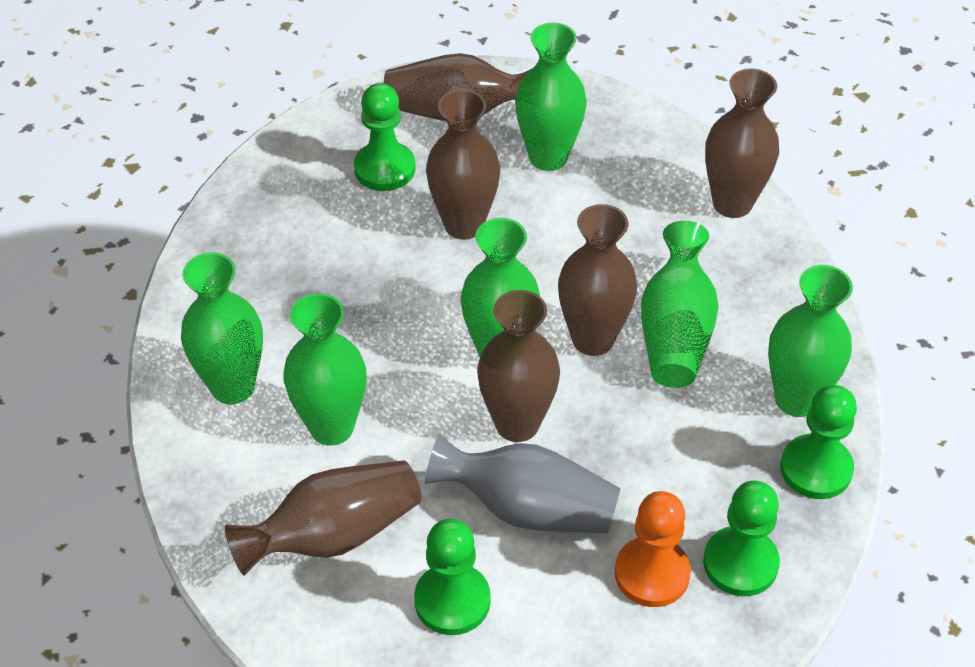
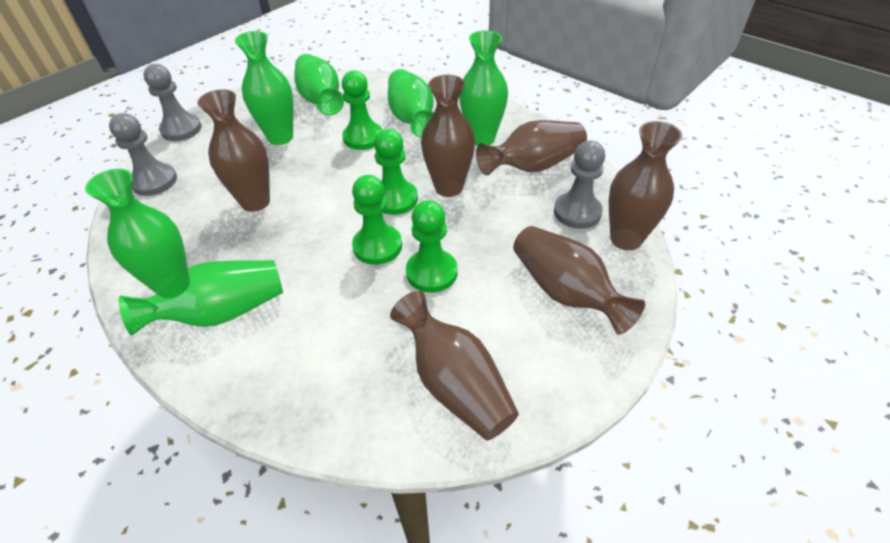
grey pawn: 0 -> 3
grey vase: 1 -> 0
orange pawn: 1 -> 0

